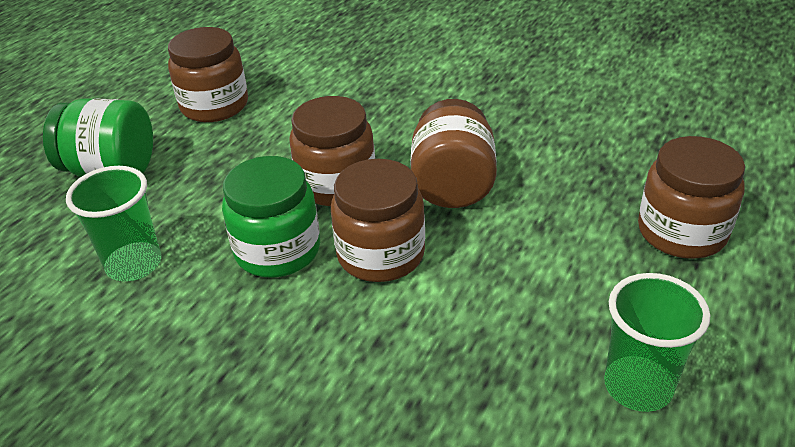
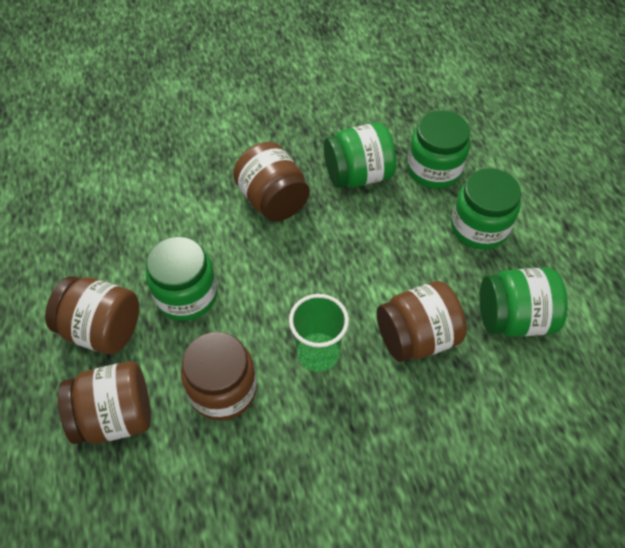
green cup: 2 -> 1
green jar: 2 -> 5

